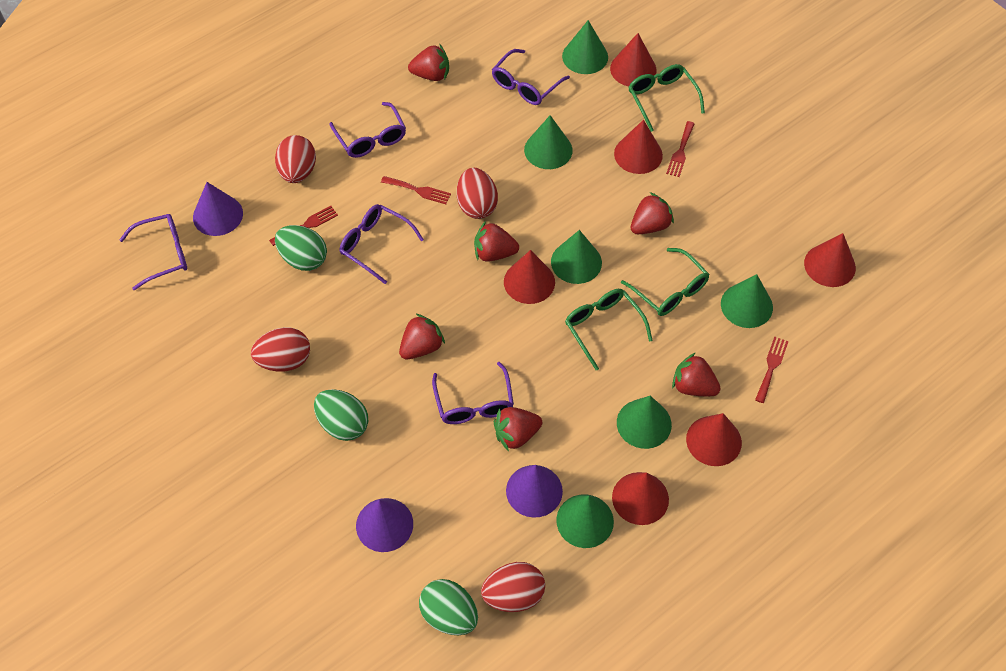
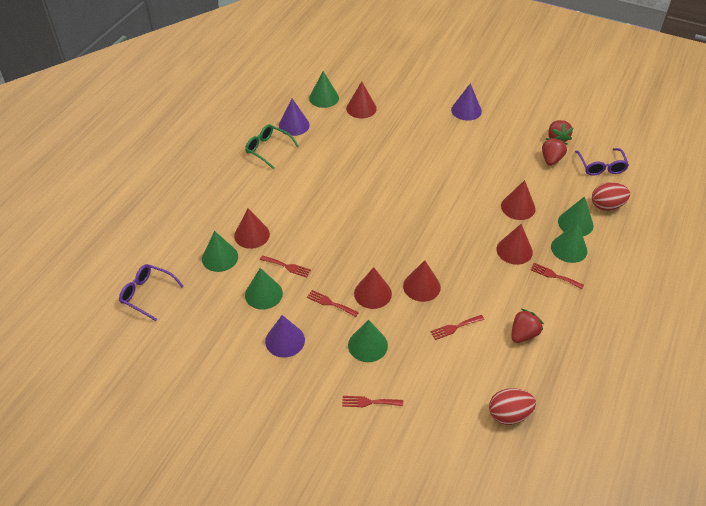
green egg: 3 -> 0
green glasses: 3 -> 1
purple glasses: 5 -> 2
red egg: 4 -> 2
red fork: 4 -> 5
red strawberry: 6 -> 3

